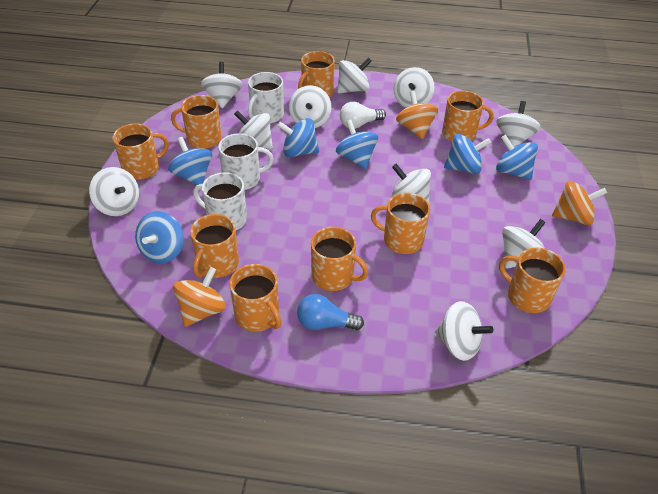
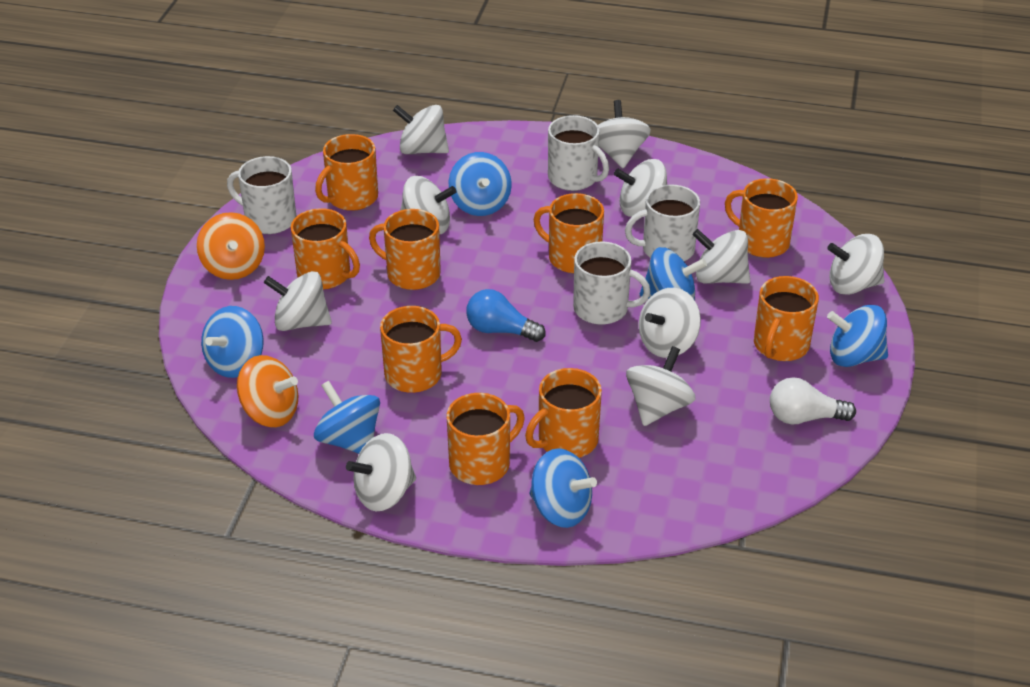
orange spinning top: 3 -> 2
white mug: 3 -> 4

